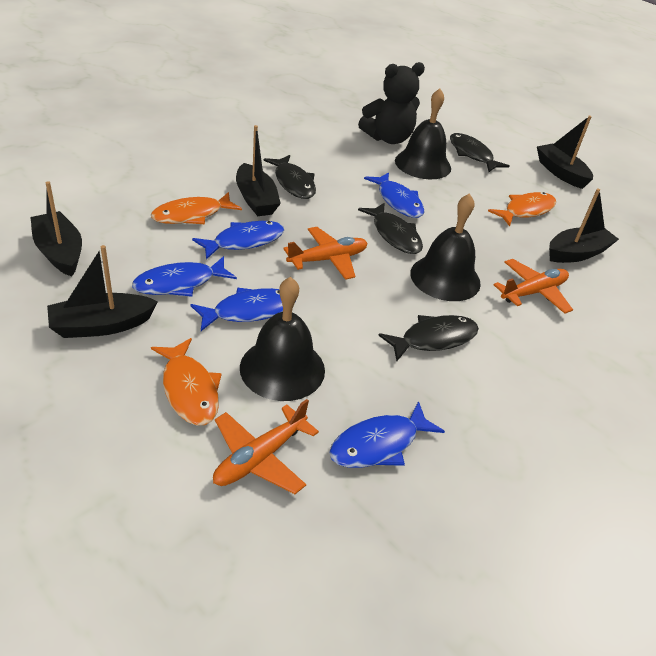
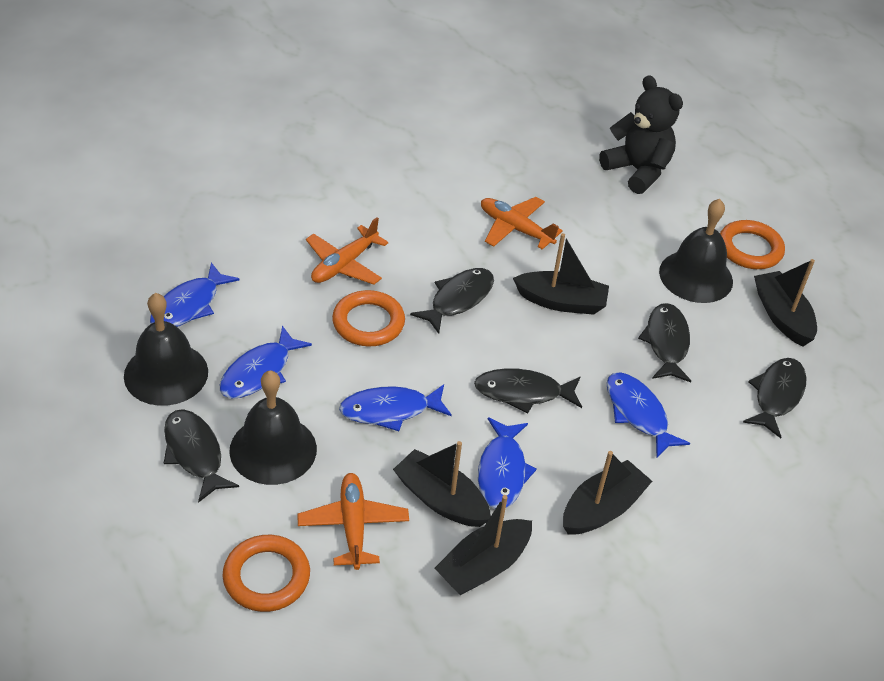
black fish: 4 -> 5
orange fish: 3 -> 0
orange ring: 0 -> 3

